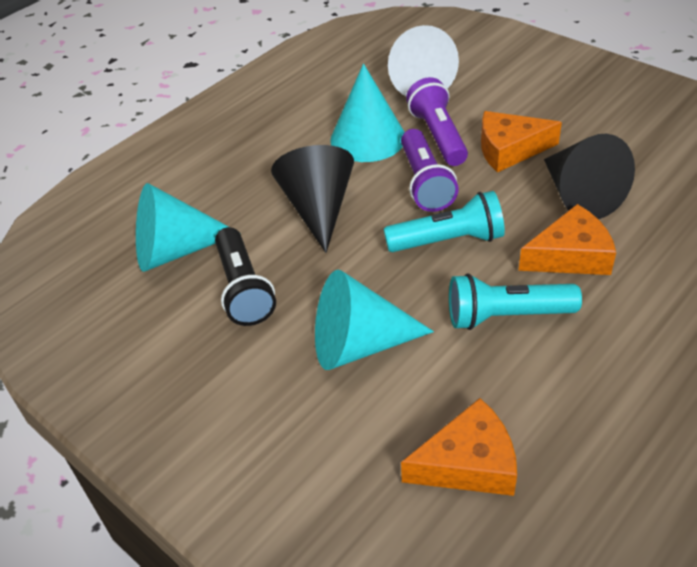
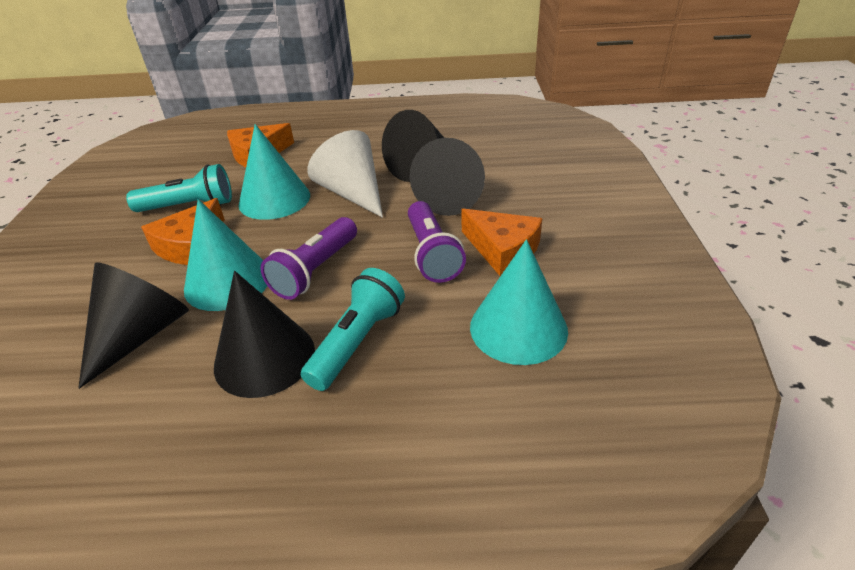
black cone: 2 -> 4
black flashlight: 1 -> 0

